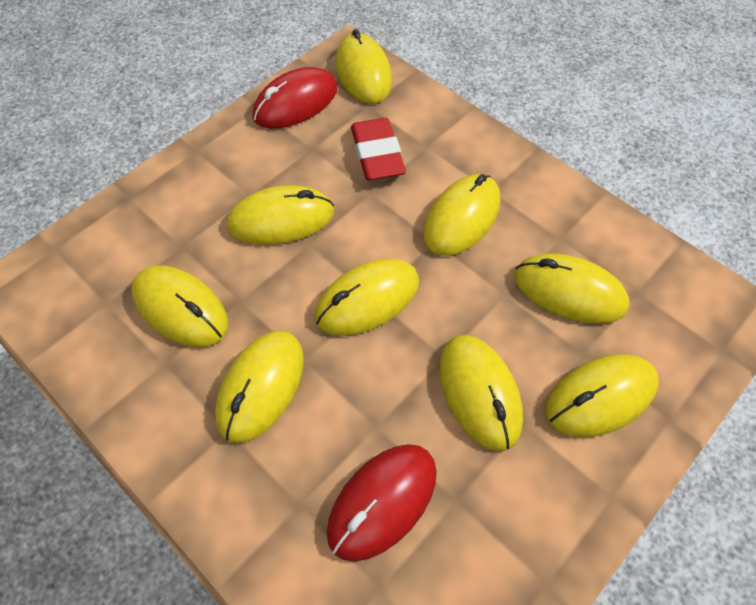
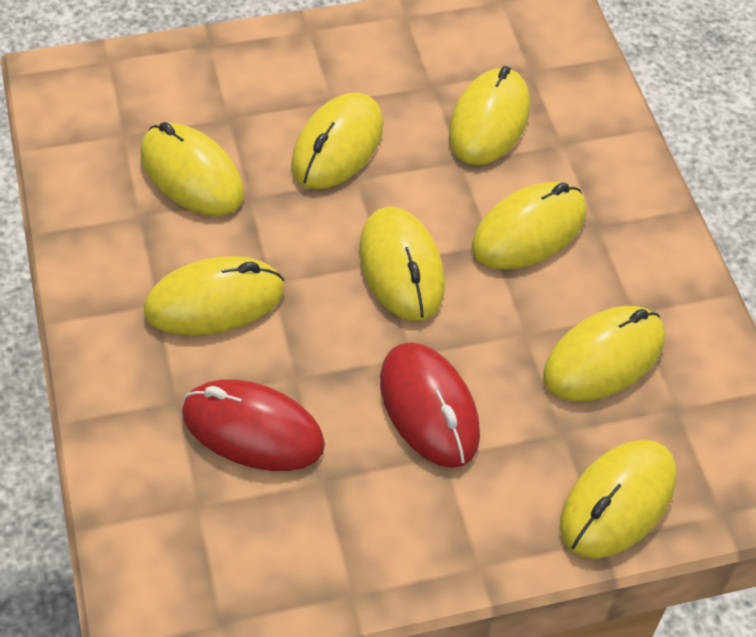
red eraser: 1 -> 0
yellow mouse: 9 -> 8

